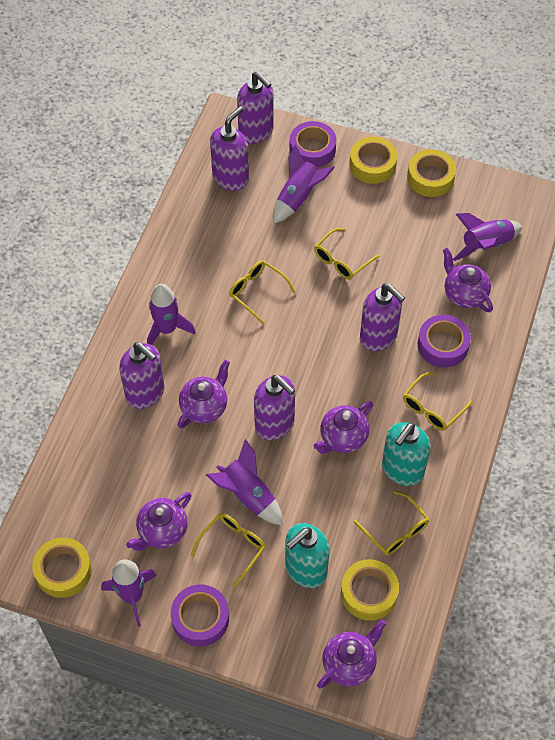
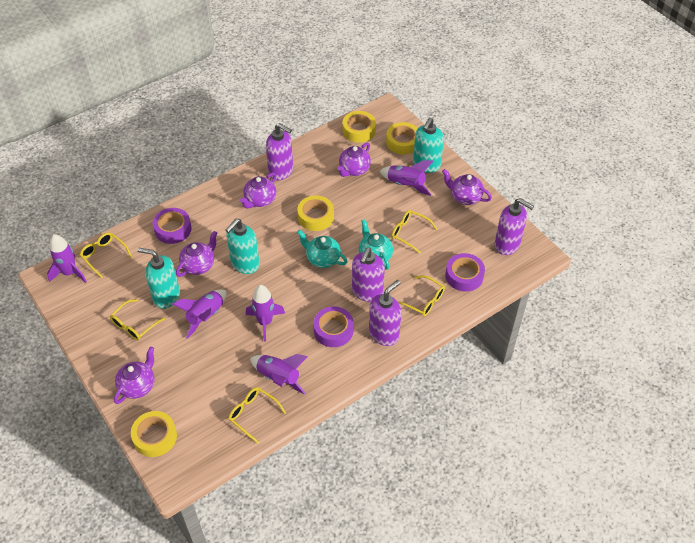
purple soap dispenser: 5 -> 4
turquoise soap dispenser: 2 -> 3
turquoise teapot: 0 -> 2

